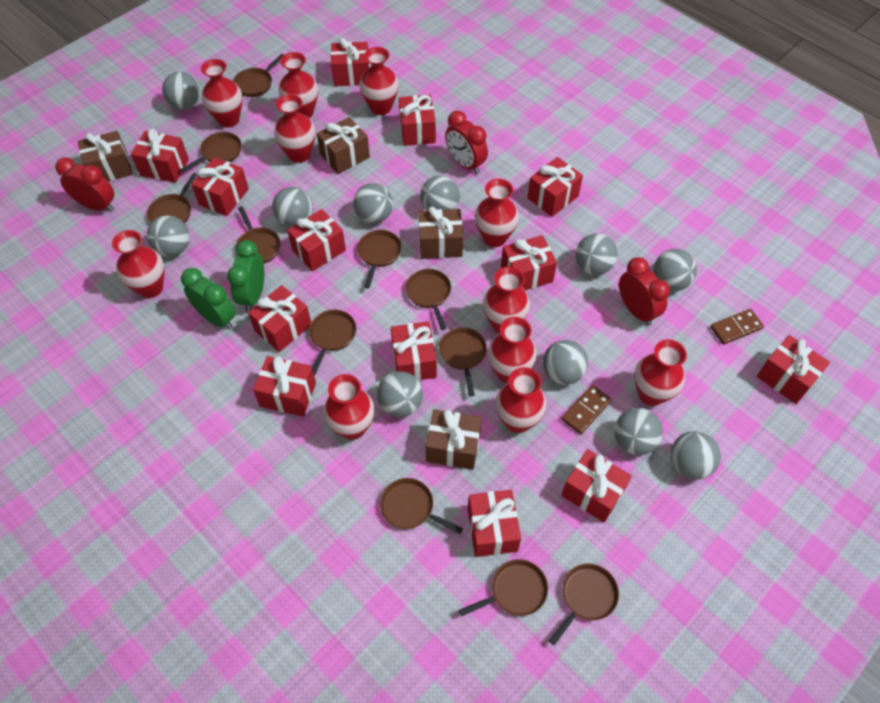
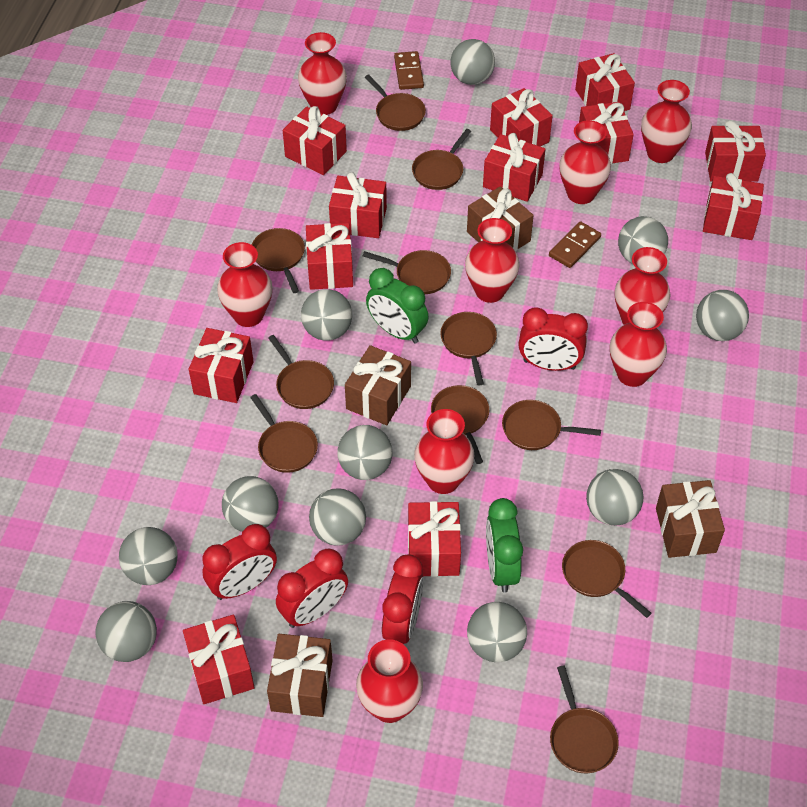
red clock: 3 -> 4
red gift: 13 -> 12
red vase: 11 -> 9

